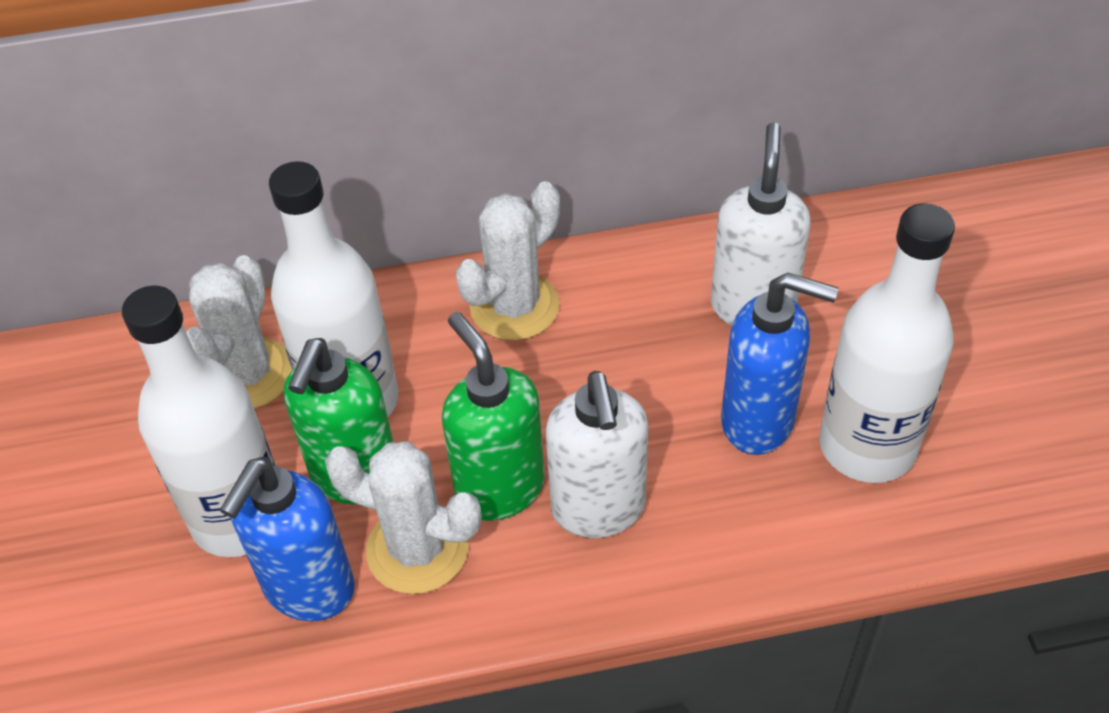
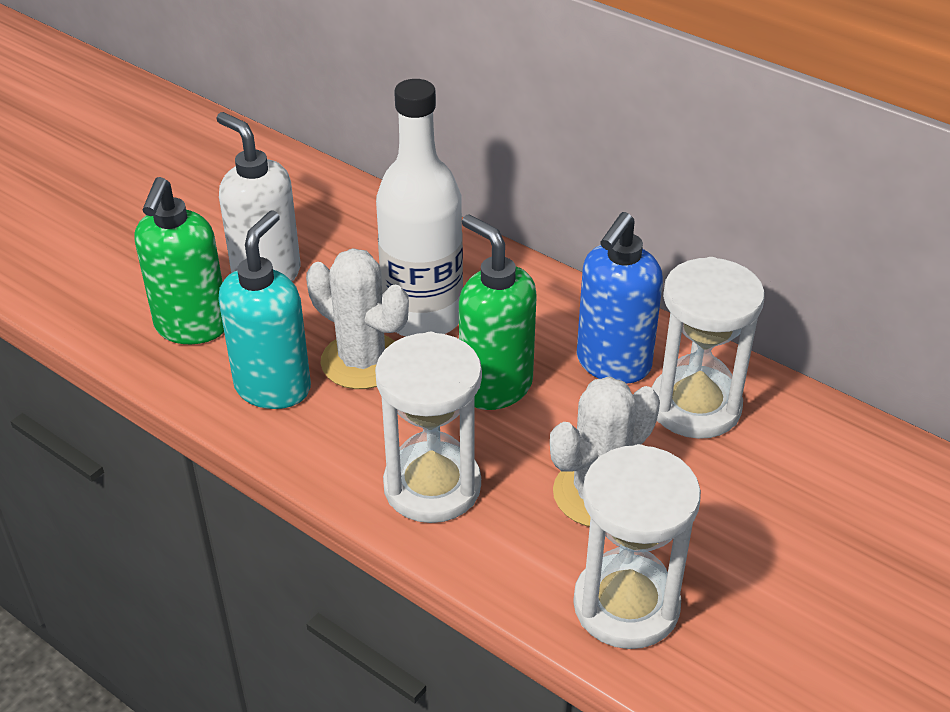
blue soap dispenser: 2 -> 1
turquoise soap dispenser: 0 -> 1
white bottle: 3 -> 1
white cactus: 3 -> 2
white hourglass: 0 -> 3
white soap dispenser: 2 -> 1

